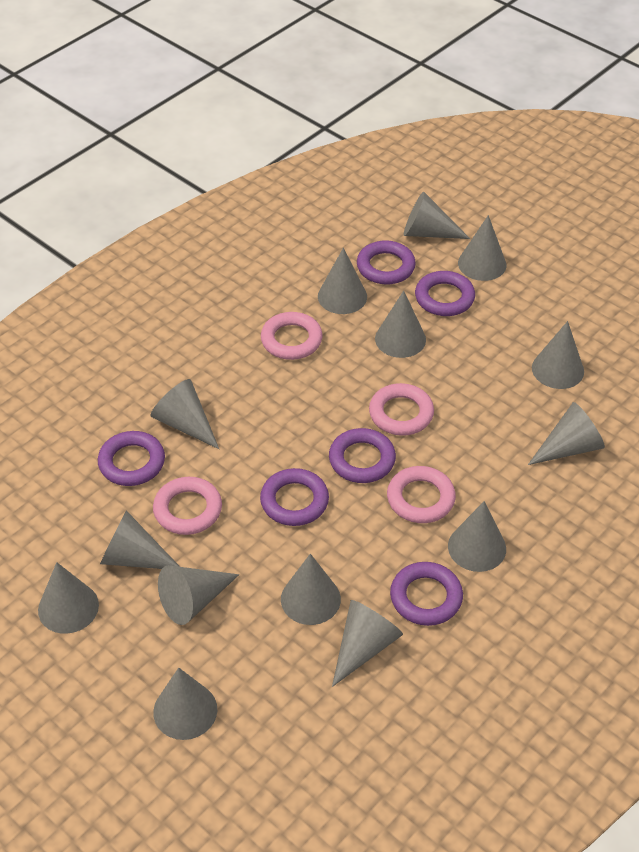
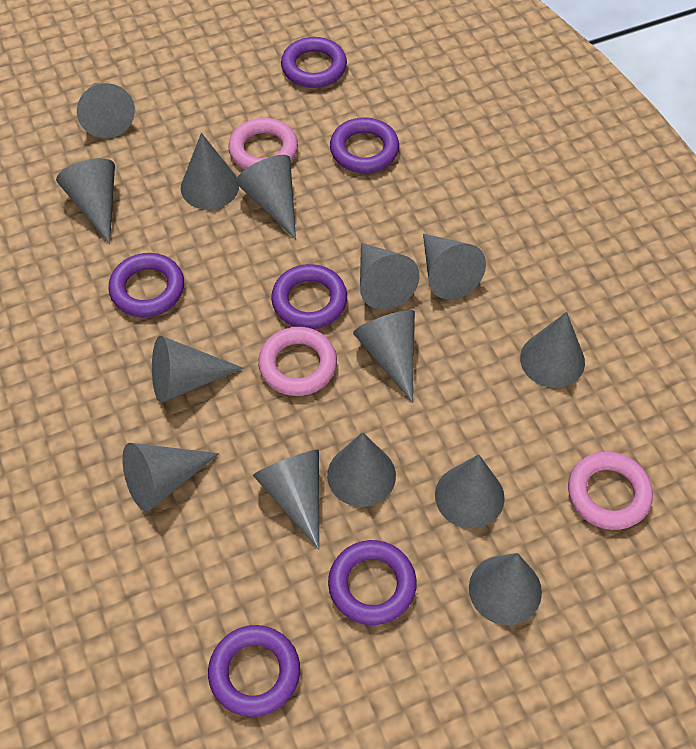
pink ring: 4 -> 3

